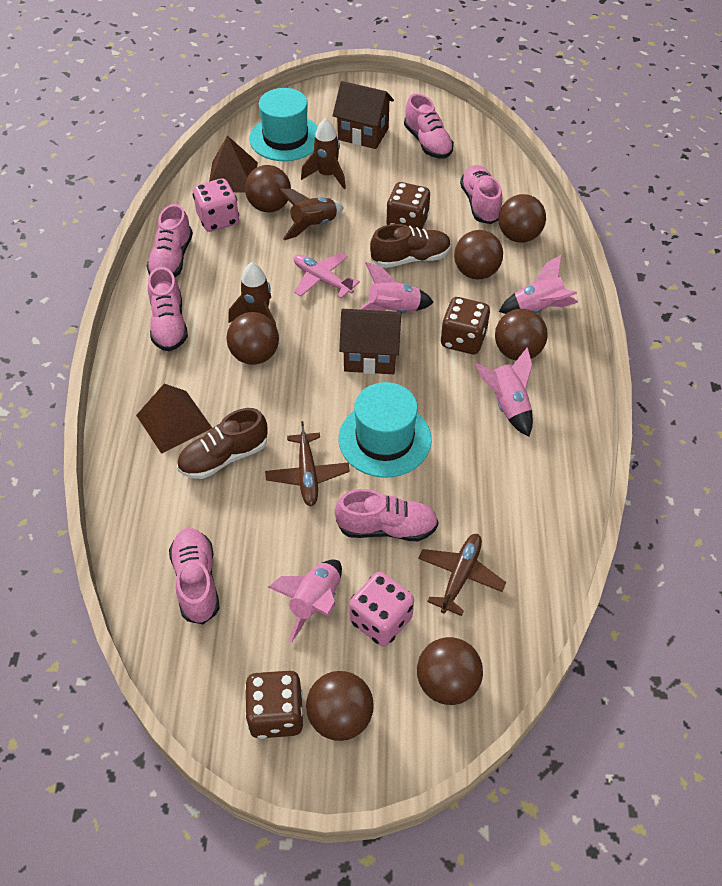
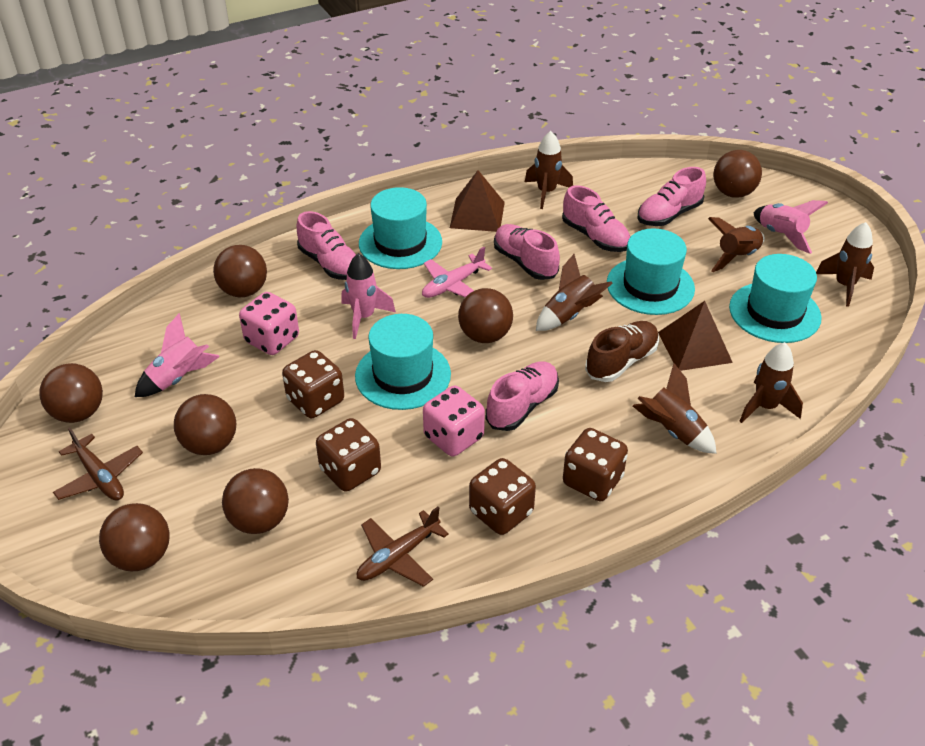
brown dice: 3 -> 4
brown house: 2 -> 0
brown rocket: 3 -> 6
brown shoe: 2 -> 1
pink rocket: 4 -> 3
pink shoe: 6 -> 5
turquoise hat: 2 -> 4

